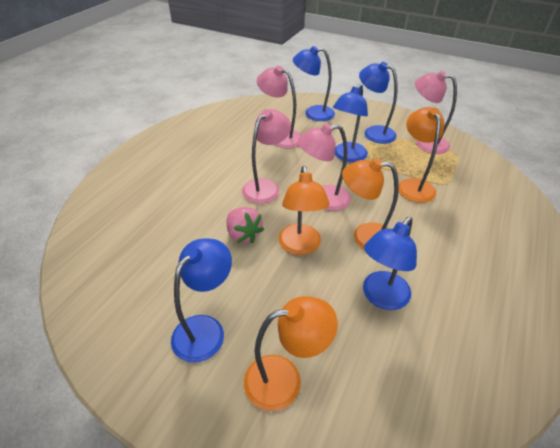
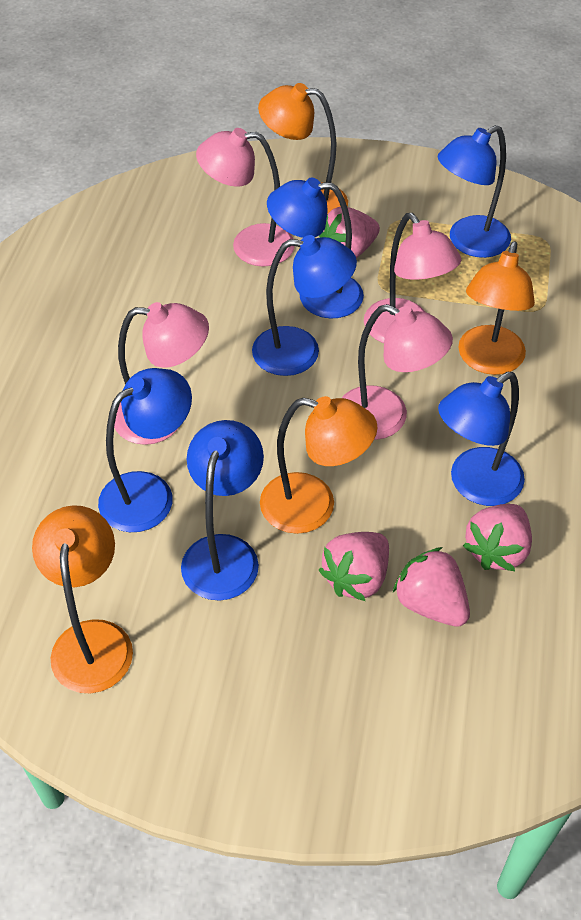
blue lamp: 5 -> 6
pink strawberry: 1 -> 4

